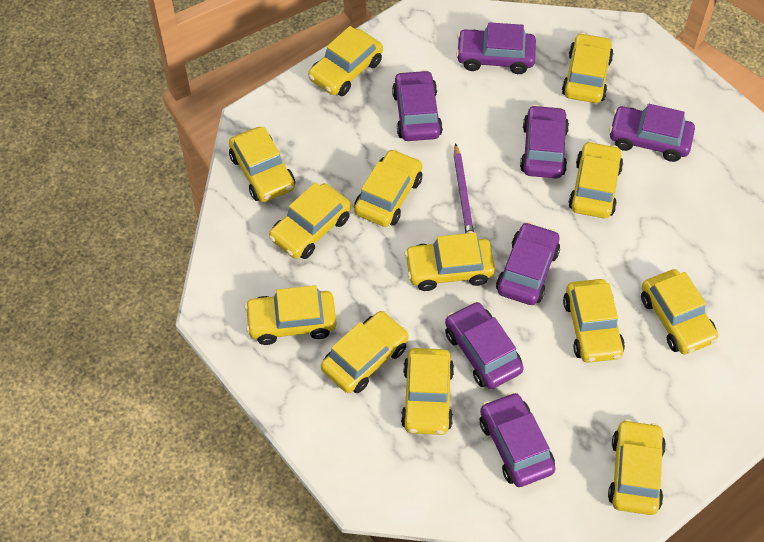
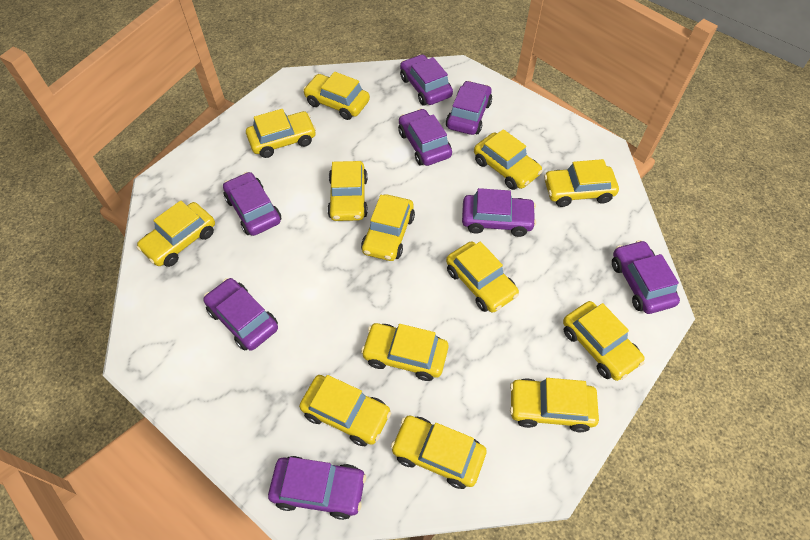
purple car: 7 -> 8
purple pencil: 1 -> 0

